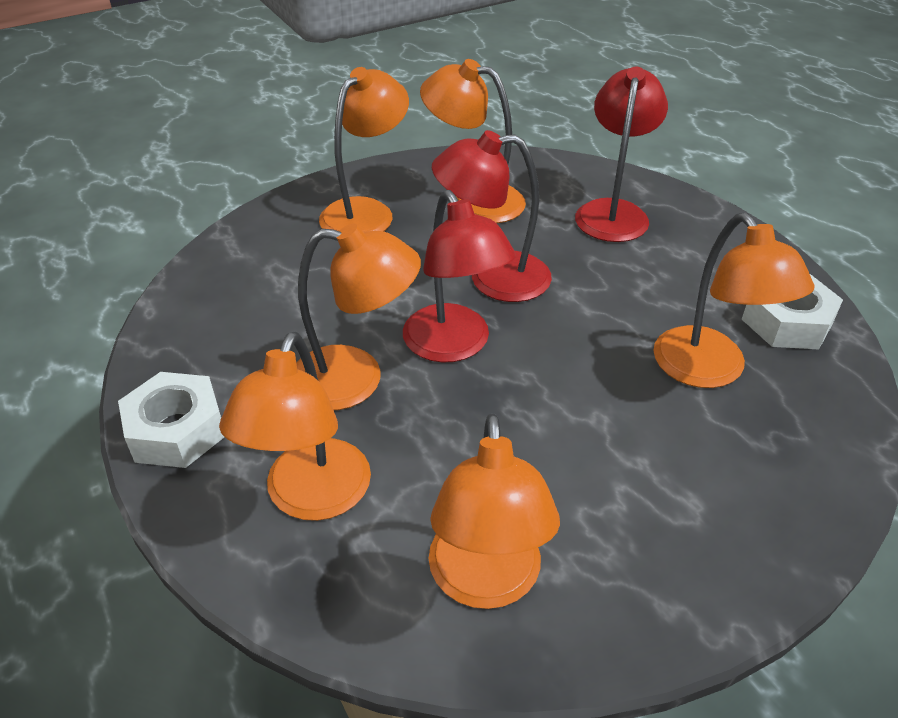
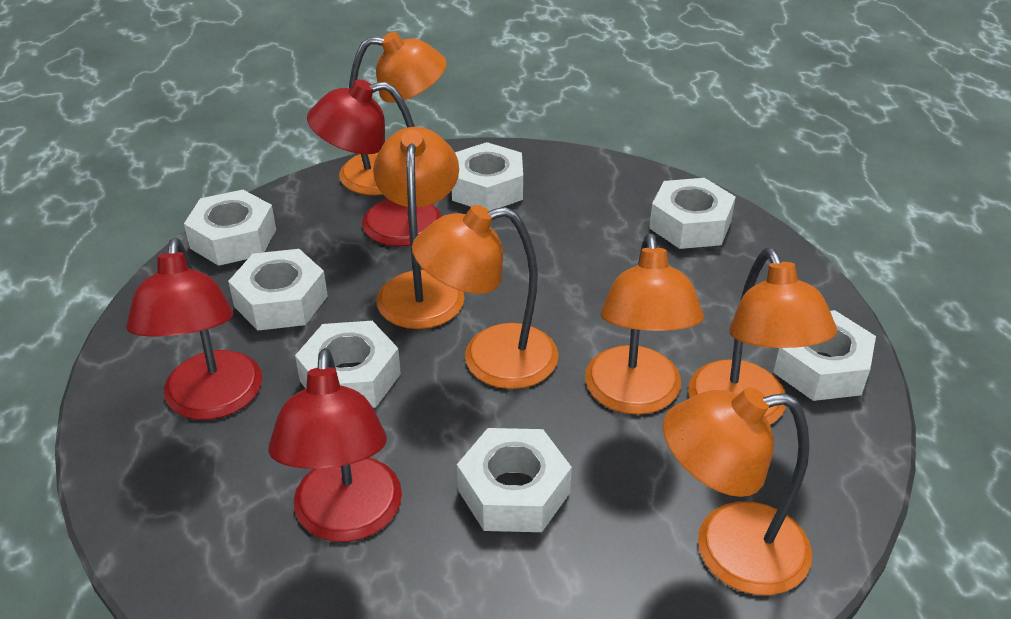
white nut: 2 -> 7

